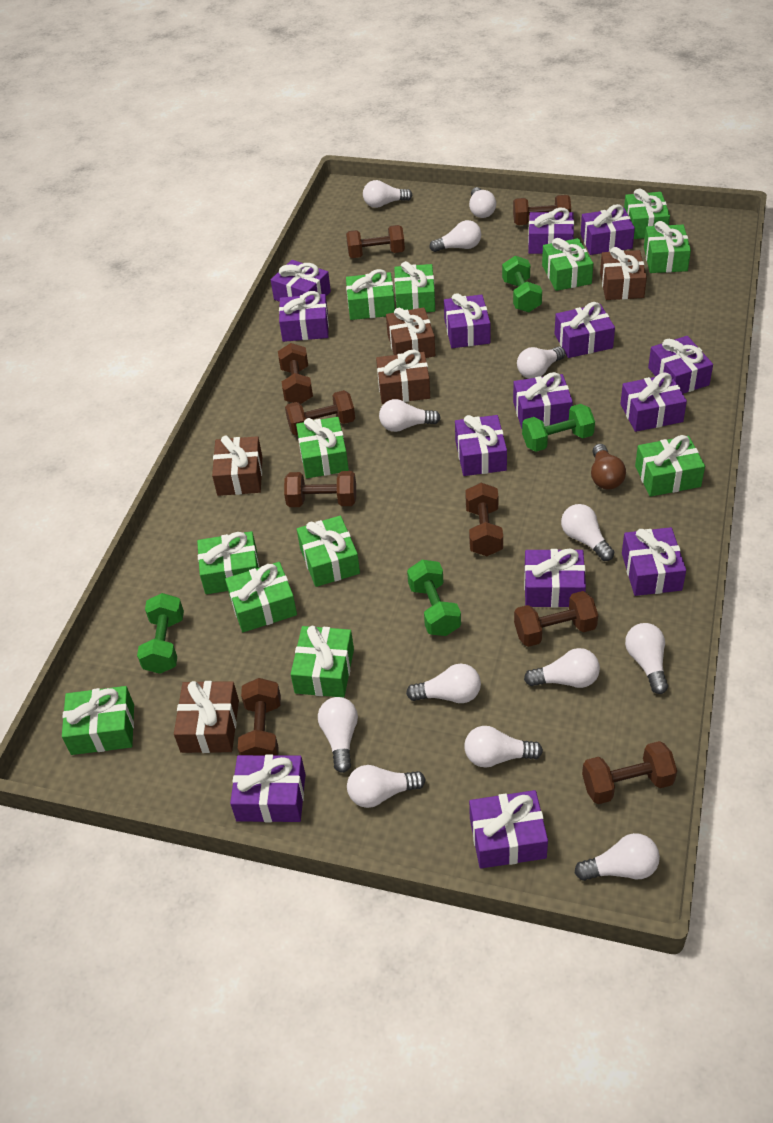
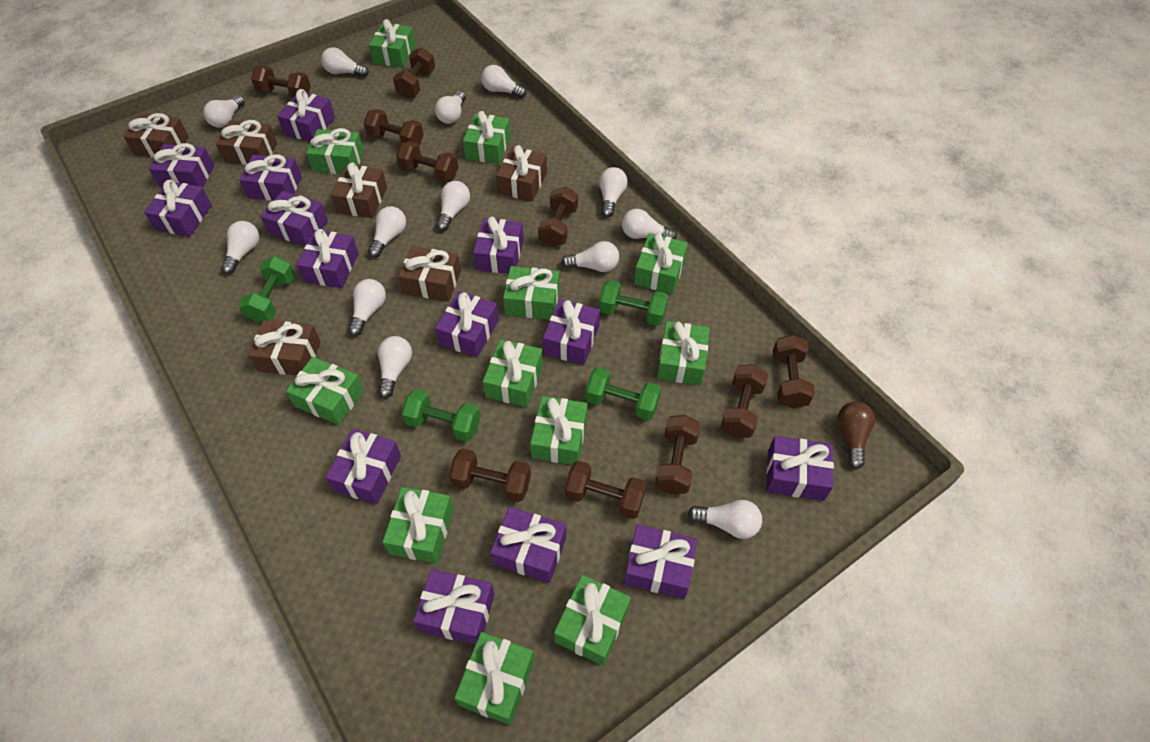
brown dumbbell: 9 -> 10
brown gift: 5 -> 6

